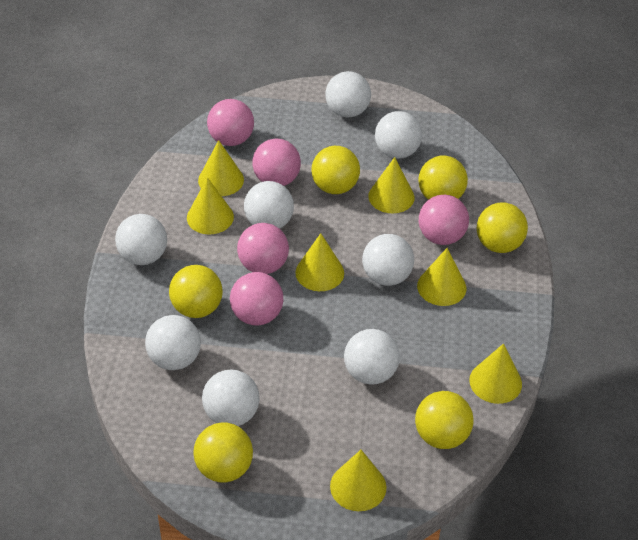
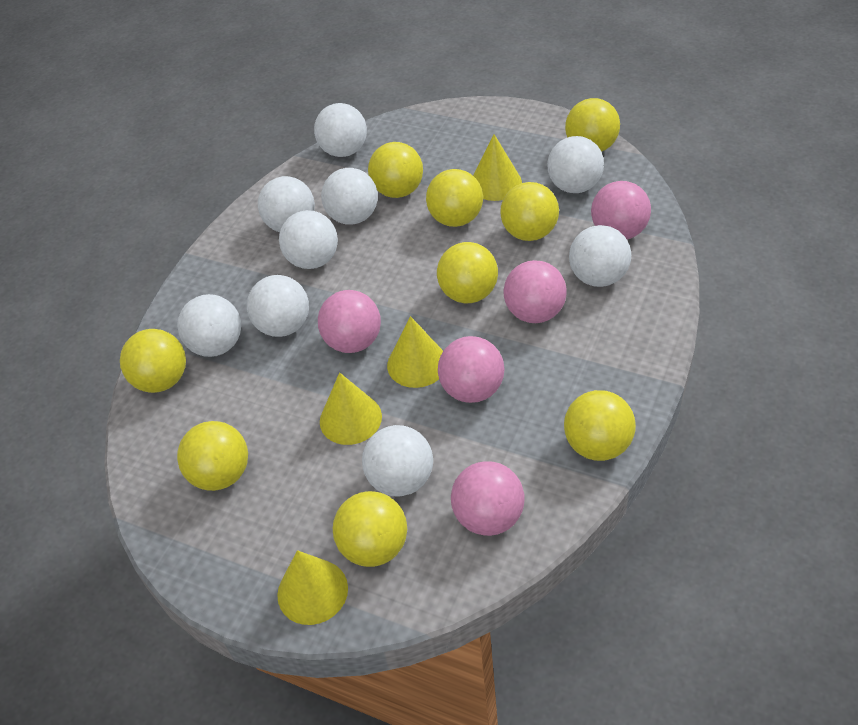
white ball: 8 -> 9
yellow ball: 6 -> 9
yellow cone: 7 -> 4

